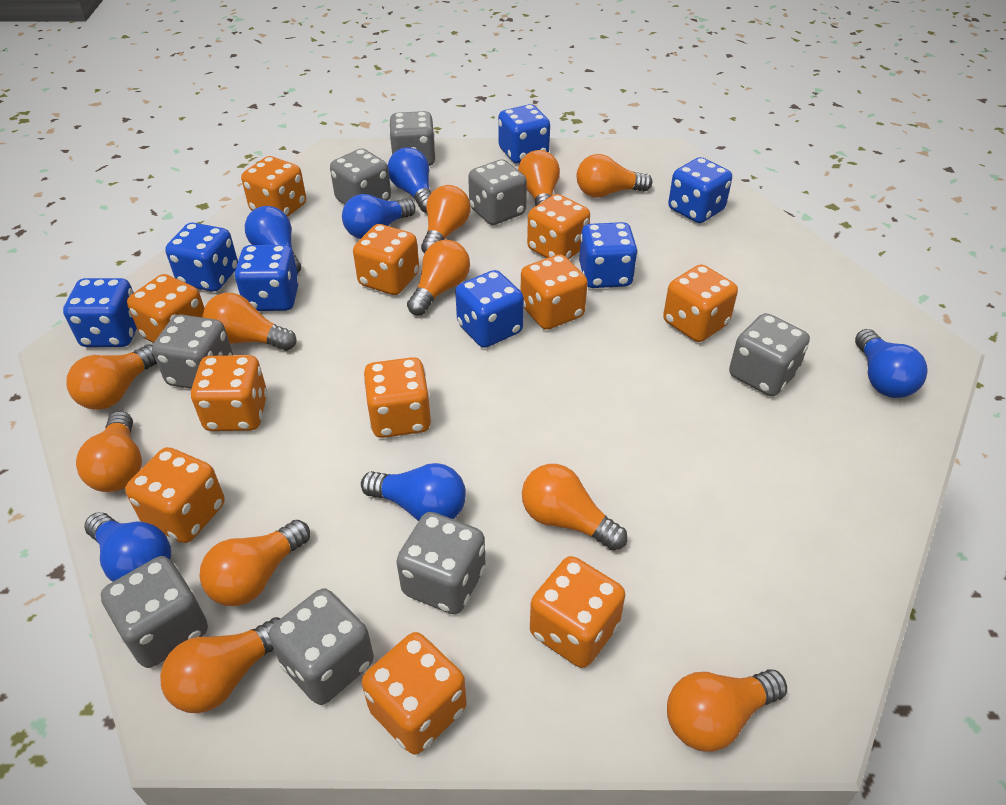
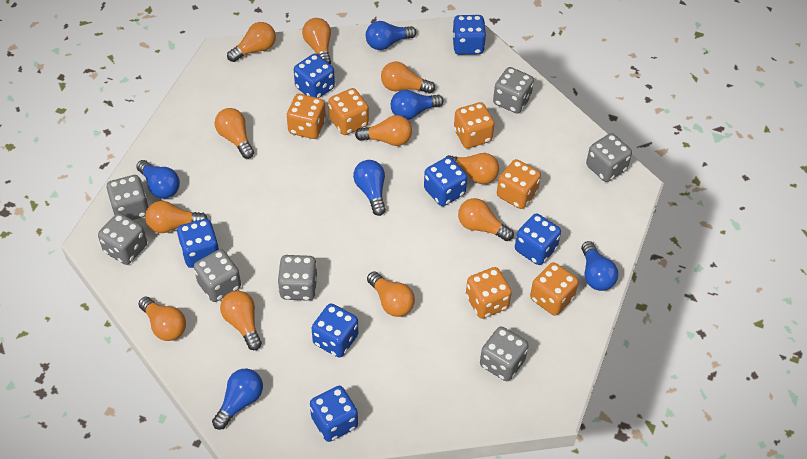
grey dice: 8 -> 7
orange dice: 11 -> 6

